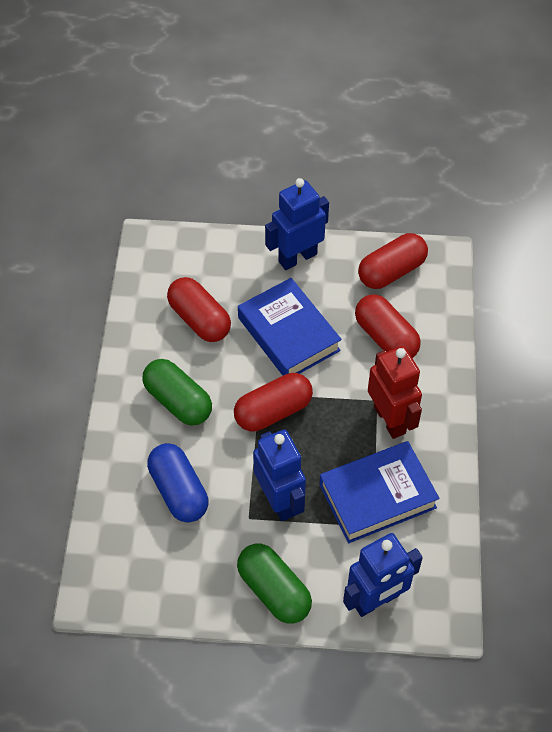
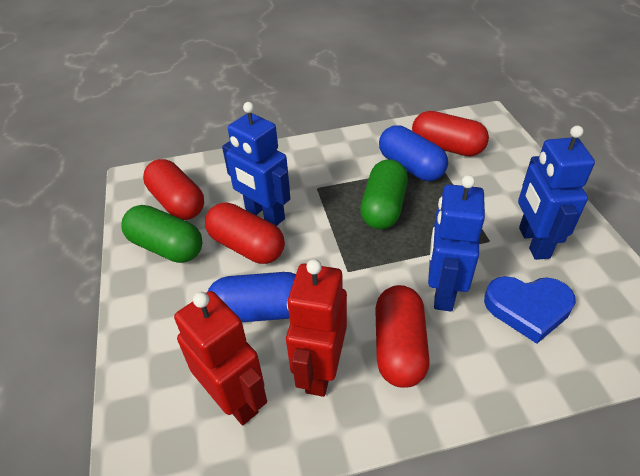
blue book: 2 -> 0
blue capsule: 1 -> 2
blue heart: 0 -> 1
red robot: 1 -> 2

